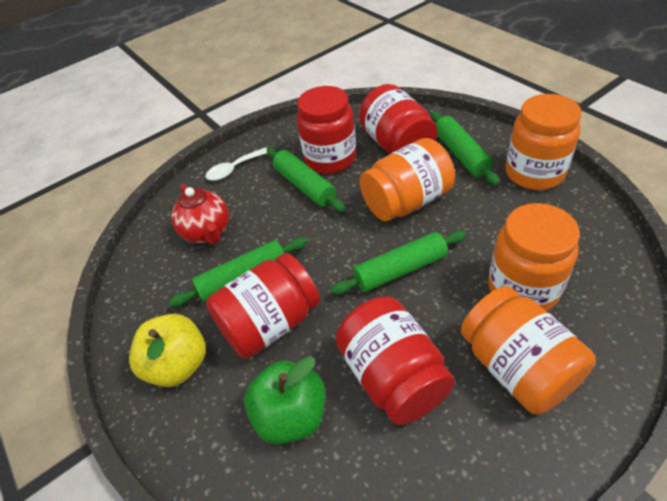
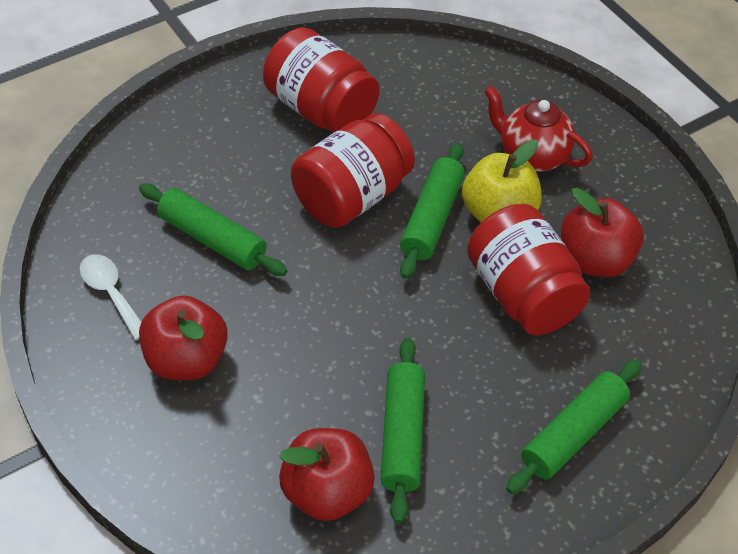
green apple: 1 -> 0
orange jar: 4 -> 0
red apple: 0 -> 3
red jar: 4 -> 3

